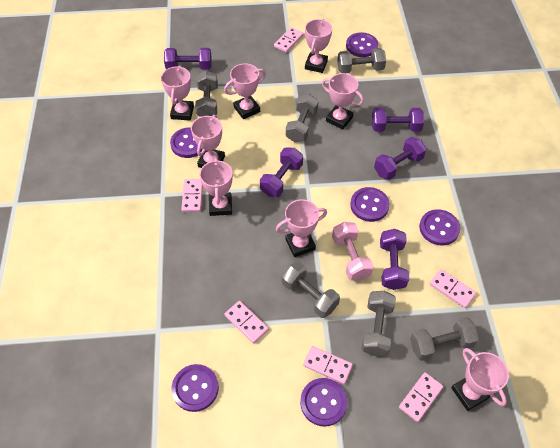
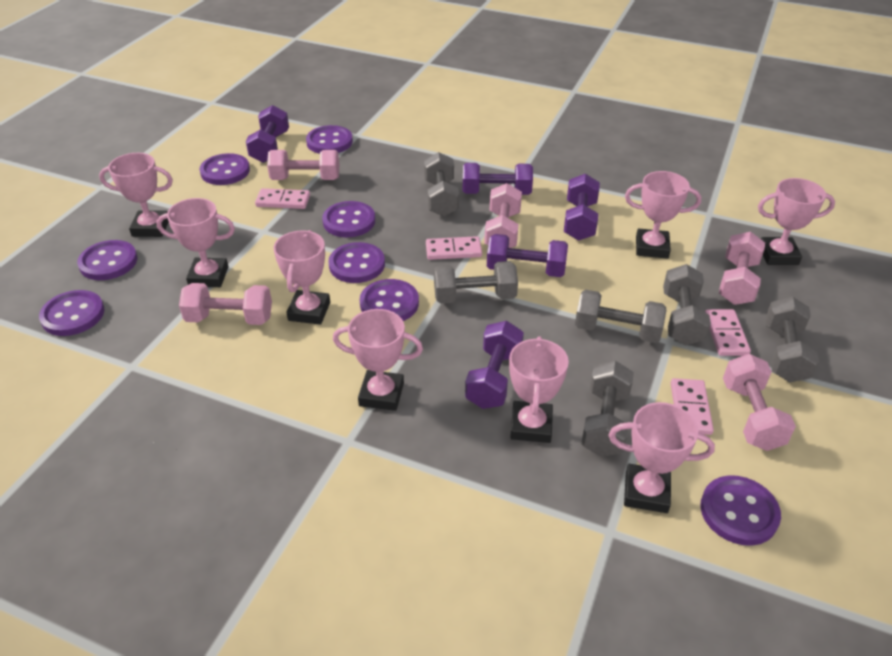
pink domino: 6 -> 4
pink dumbbell: 1 -> 5
purple button: 6 -> 8

